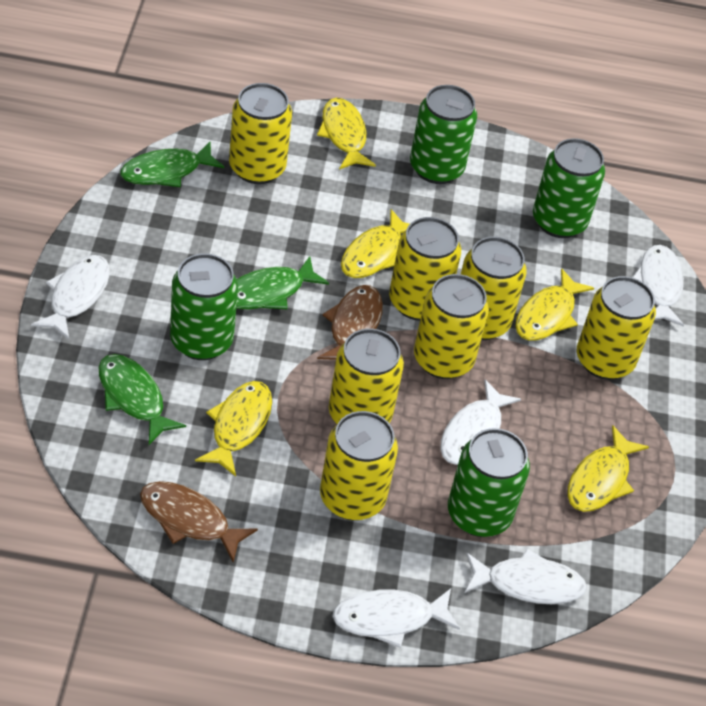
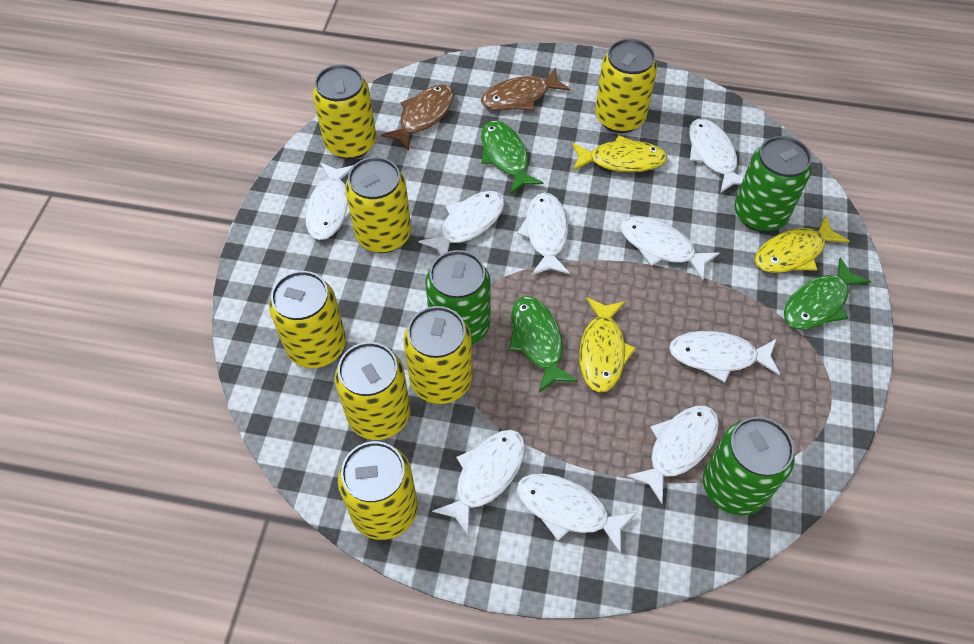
green can: 4 -> 3
white fish: 5 -> 9
yellow fish: 5 -> 3

